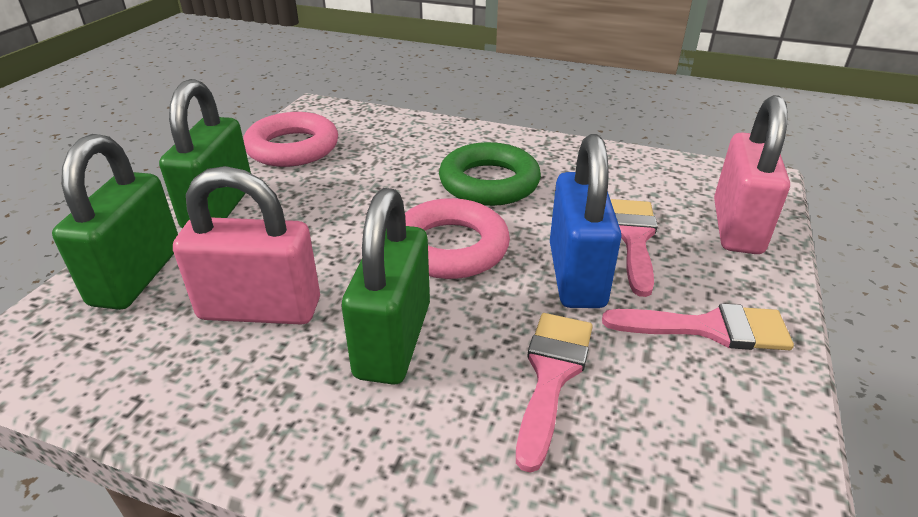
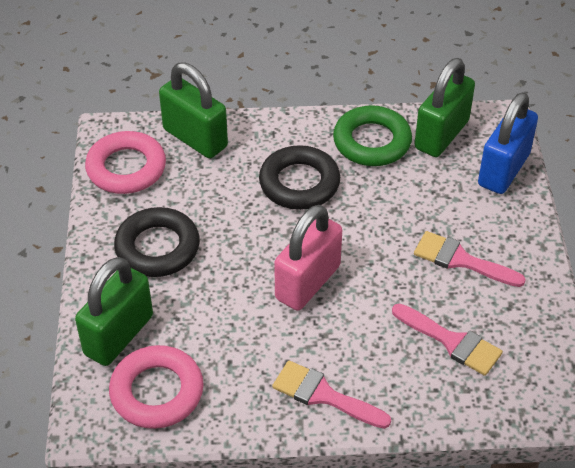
black ring: 0 -> 2
pink padlock: 2 -> 1

